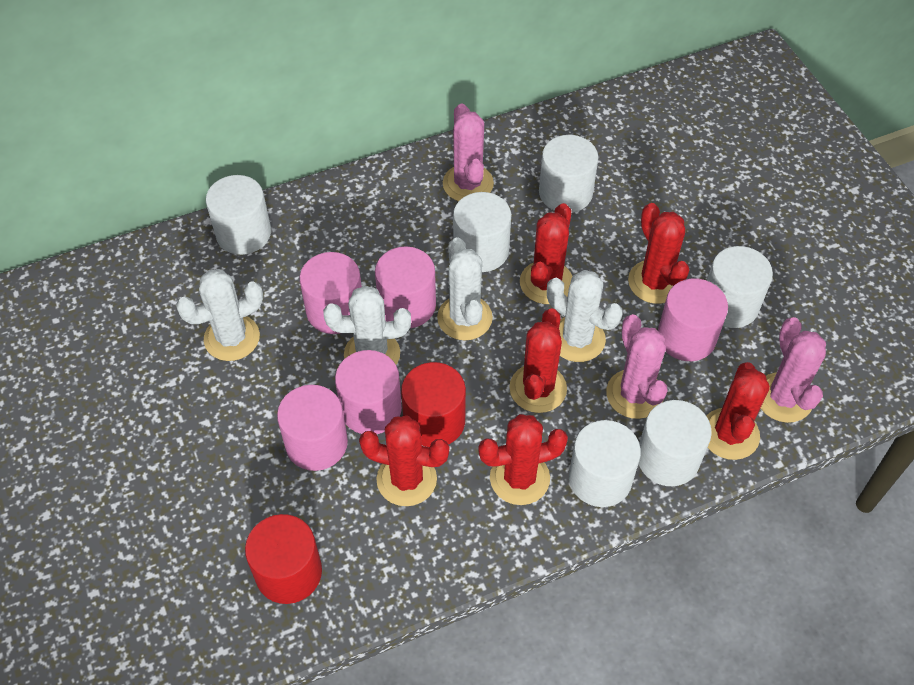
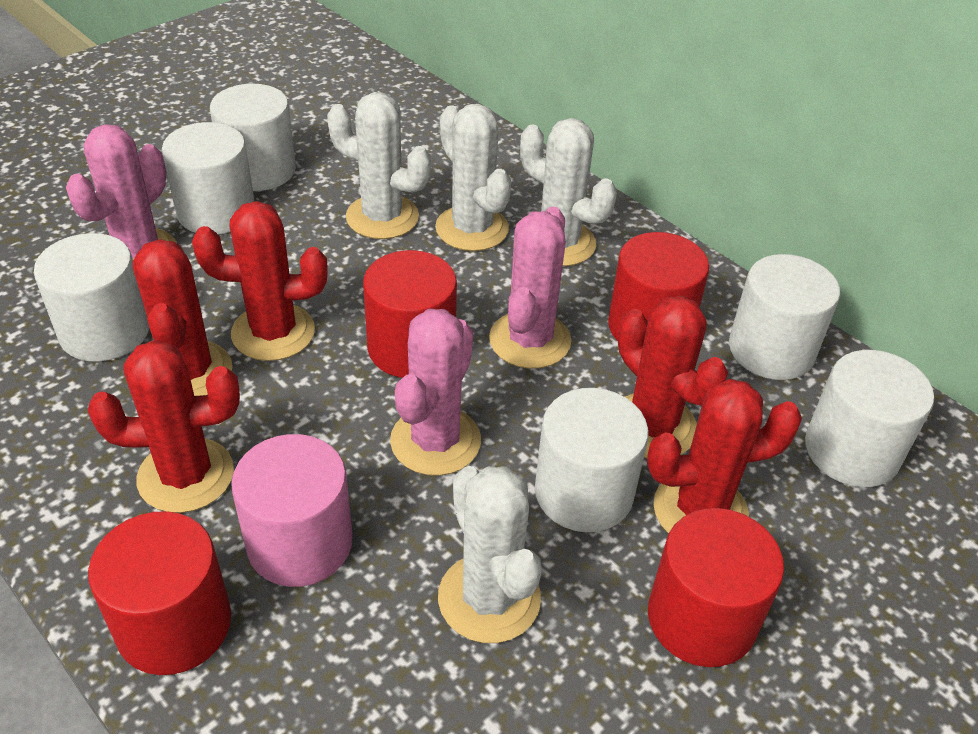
pink cylinder: 5 -> 1
red cactus: 6 -> 5
red cylinder: 2 -> 4

